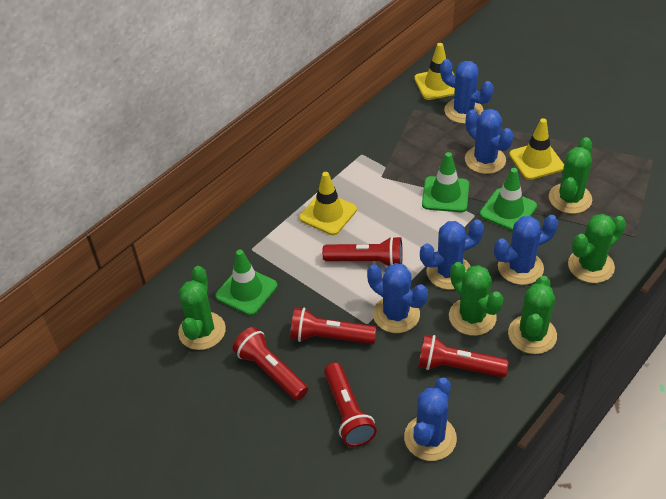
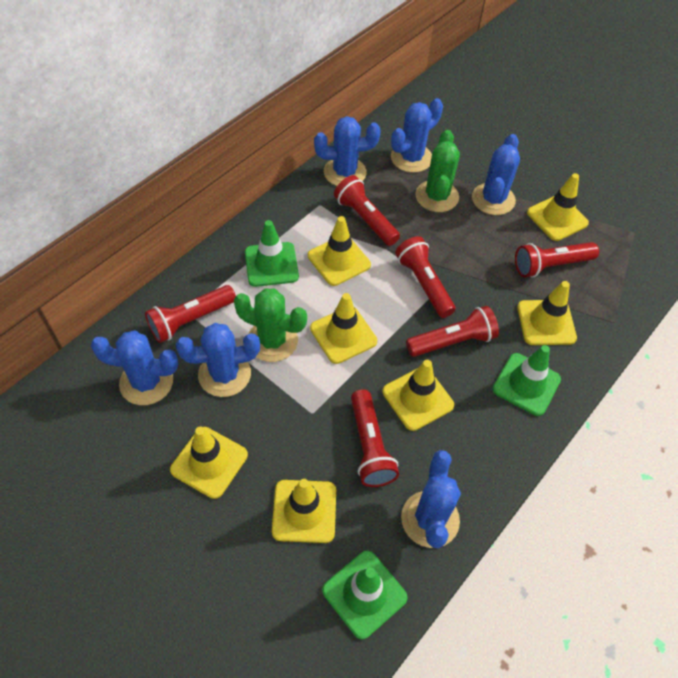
green cactus: 5 -> 2
red flashlight: 5 -> 6
yellow traffic cone: 3 -> 7

